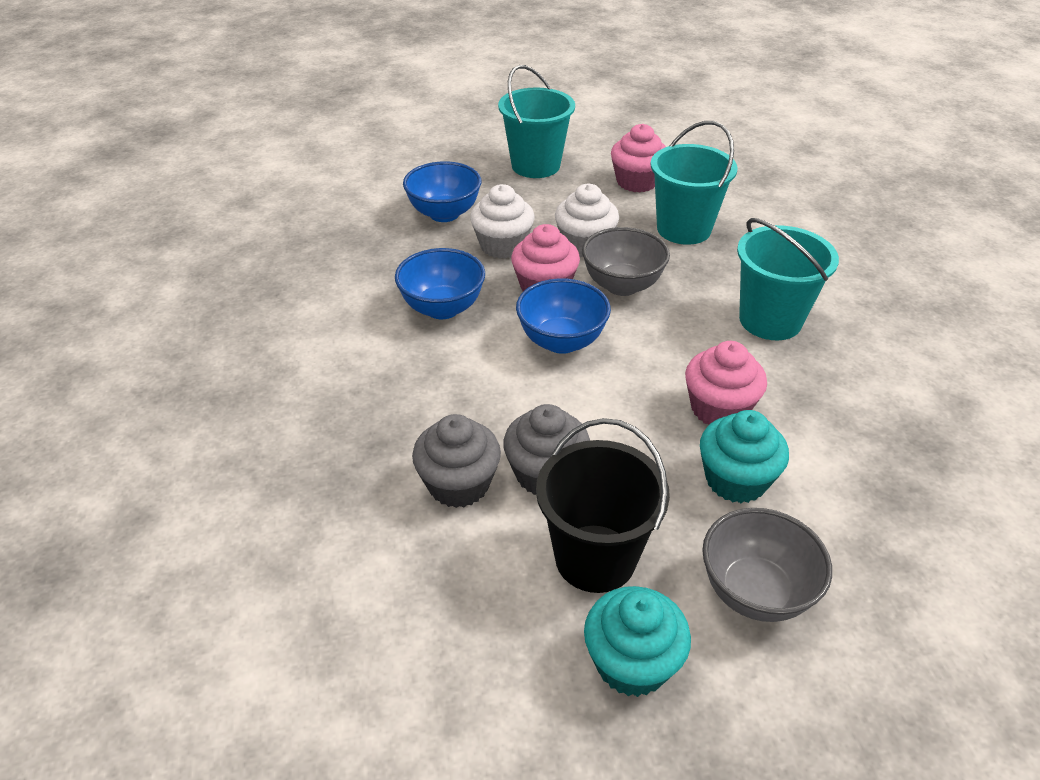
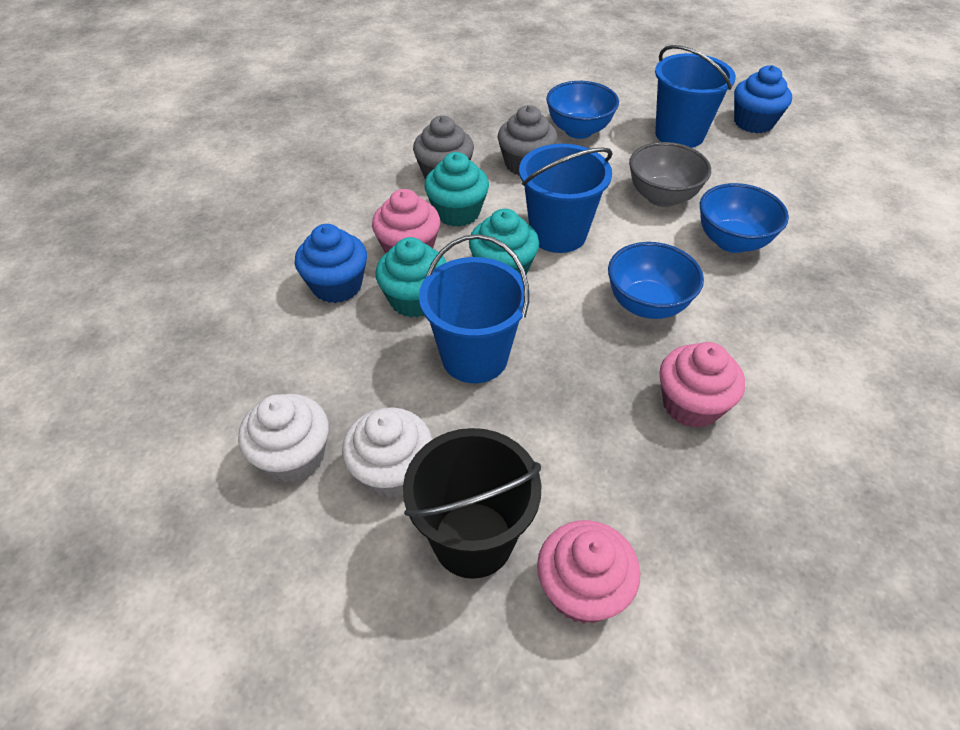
blue bucket: 0 -> 3
blue cupcake: 0 -> 2
grey bowl: 2 -> 1
turquoise bucket: 3 -> 0
turquoise cupcake: 2 -> 3

